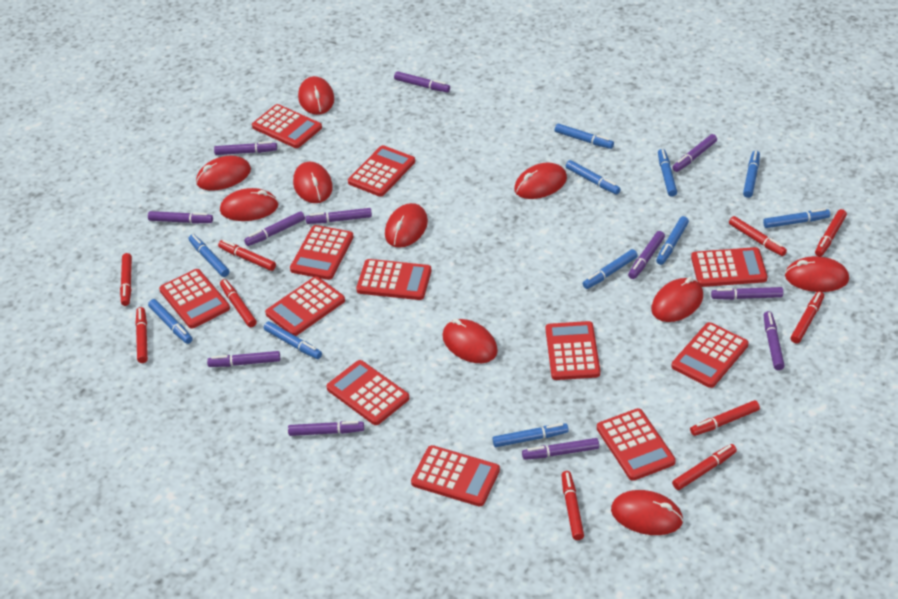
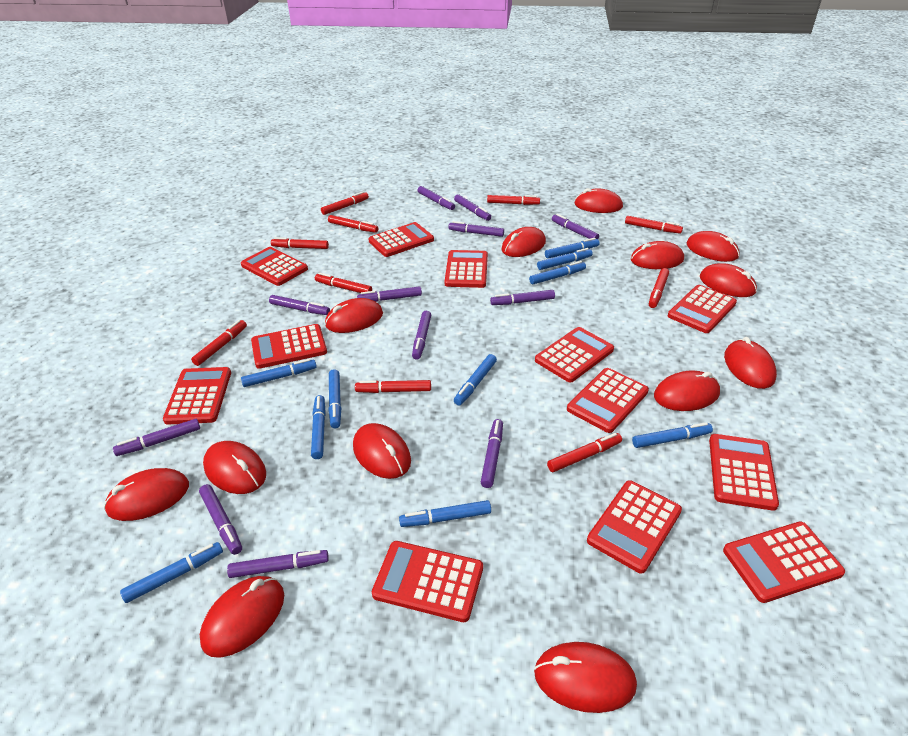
blue marker: 11 -> 10
red mouse: 10 -> 13

